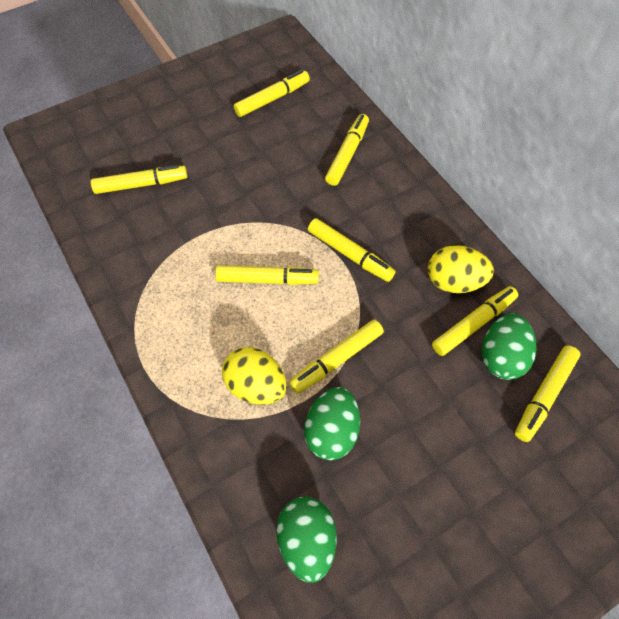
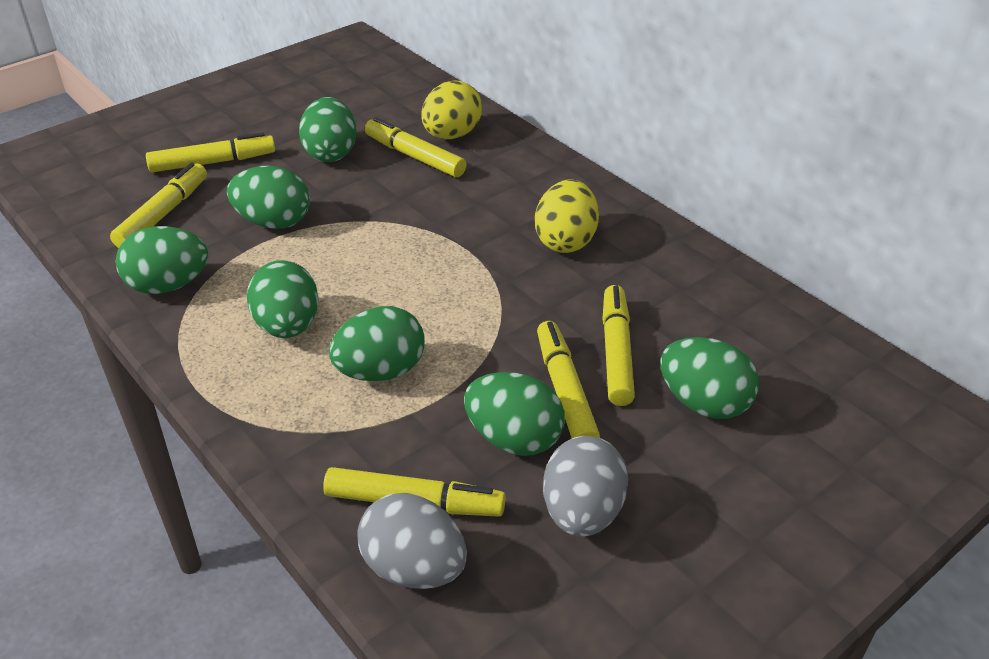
green egg: 3 -> 7
grey egg: 0 -> 2
yellow marker: 8 -> 6

